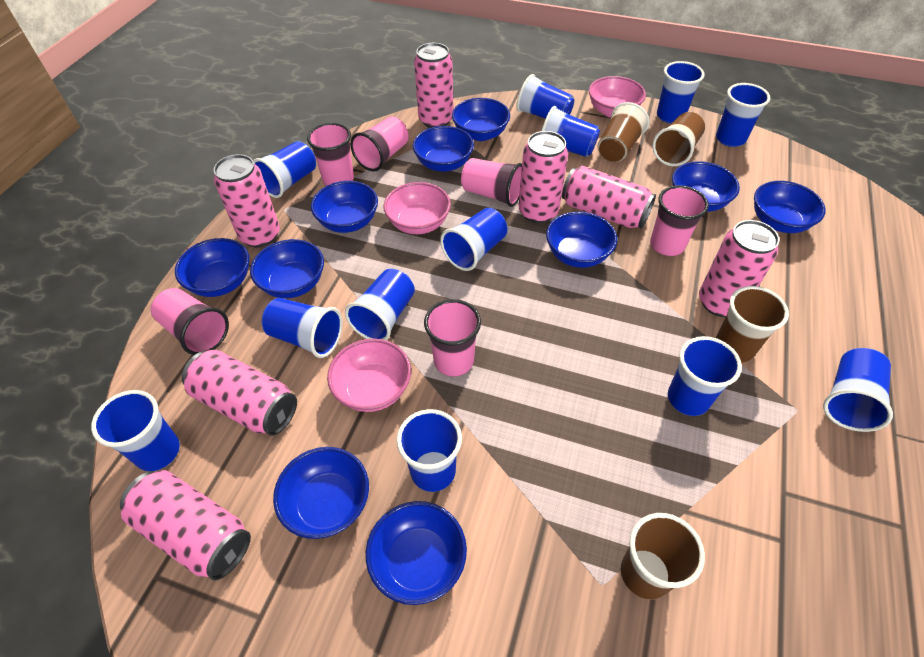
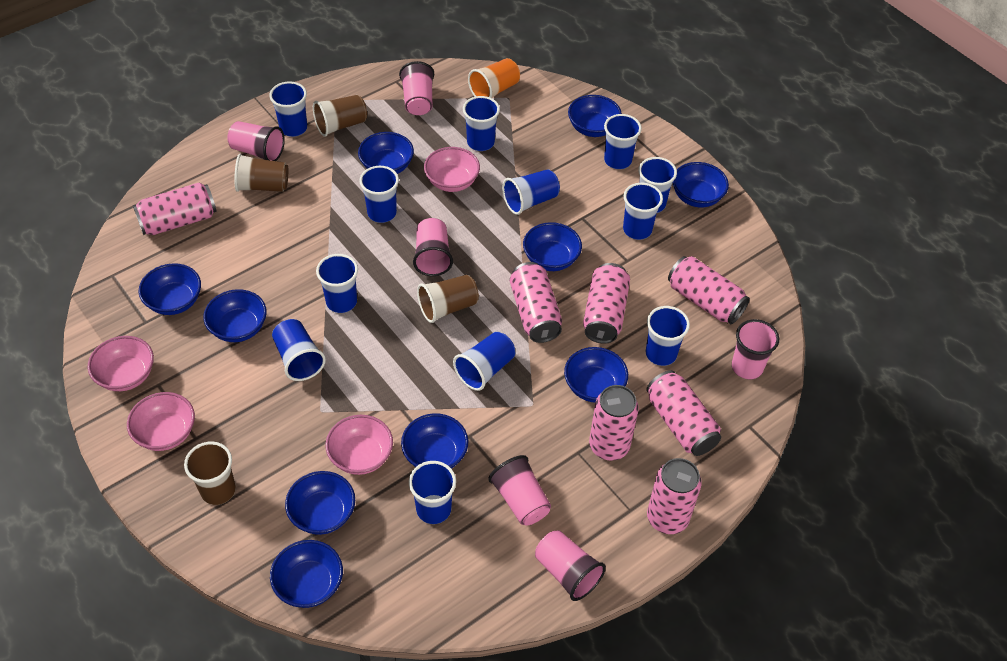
orange cup: 0 -> 1
pink bowl: 3 -> 4

